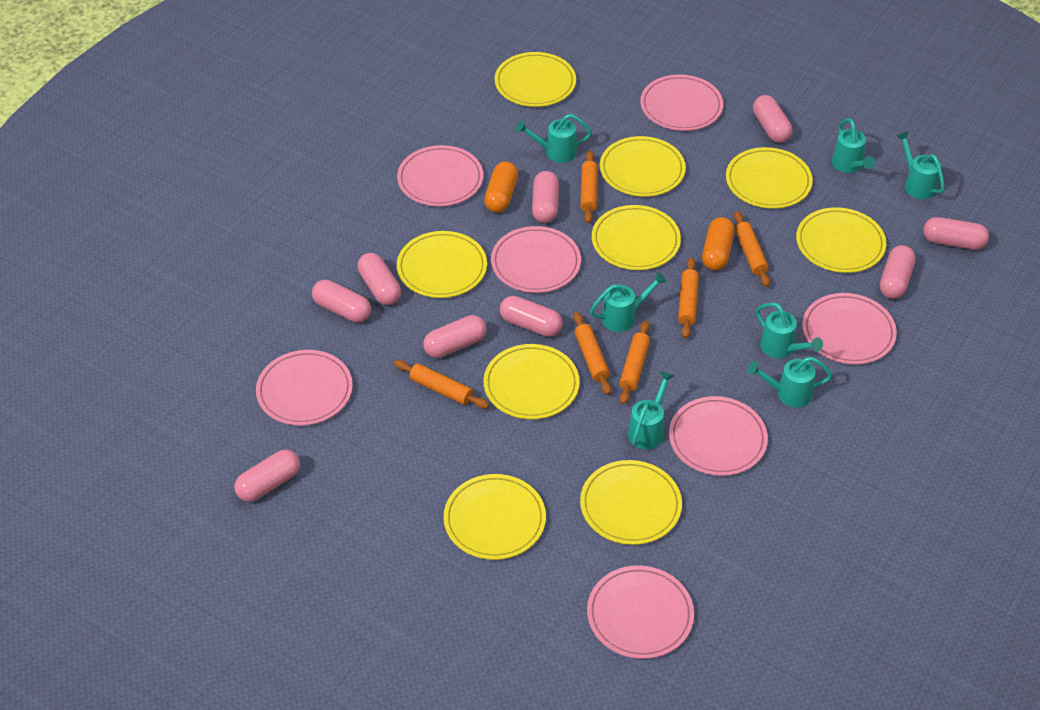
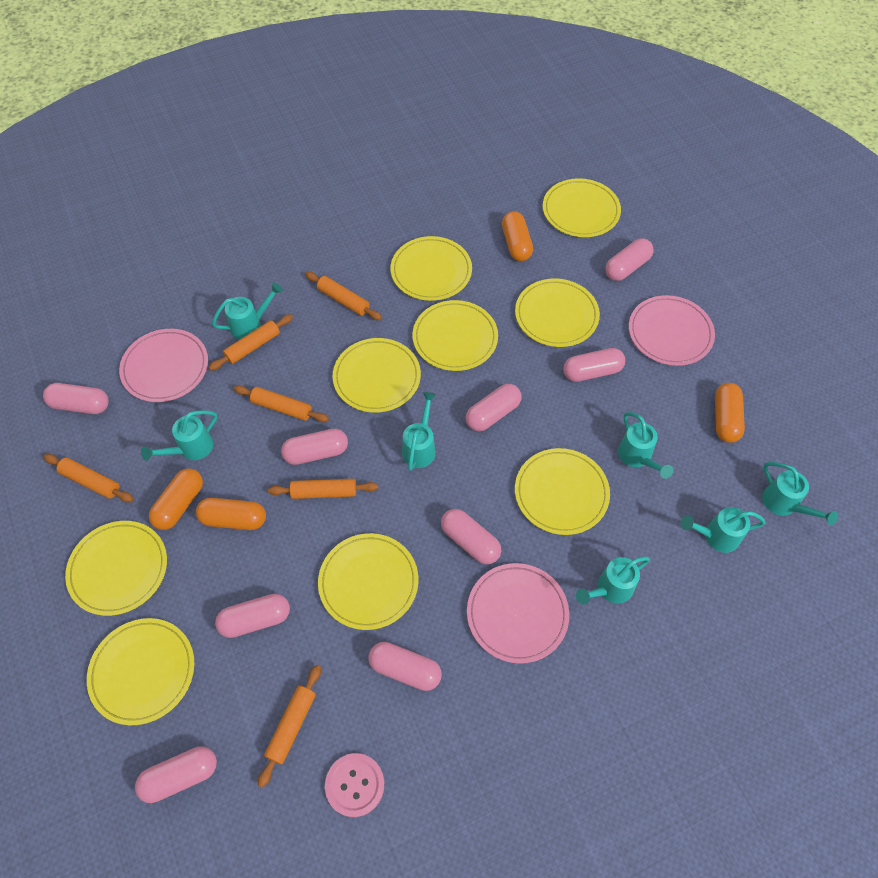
orange capsule: 2 -> 4
pink button: 0 -> 1
pink plate: 7 -> 3

